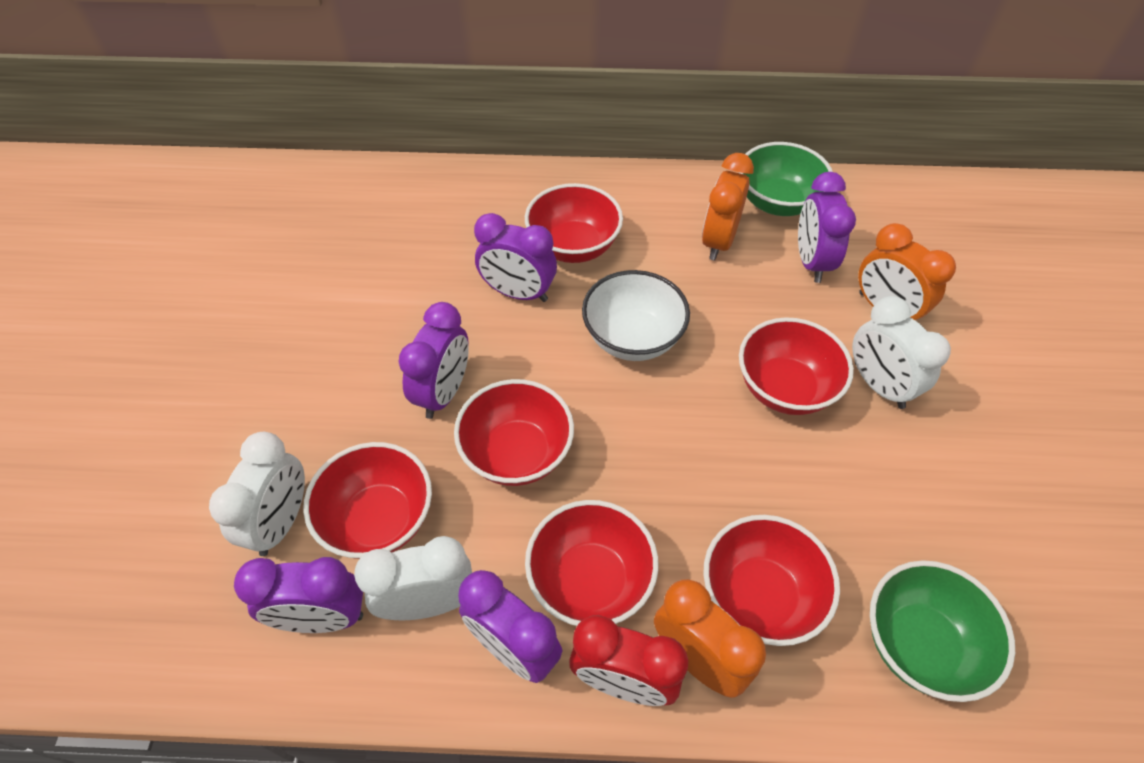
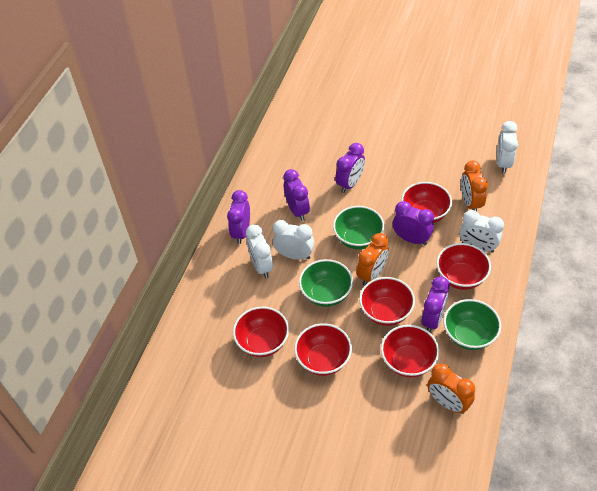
green bowl: 2 -> 3
red clock: 1 -> 0
white bowl: 1 -> 0
white clock: 3 -> 4

